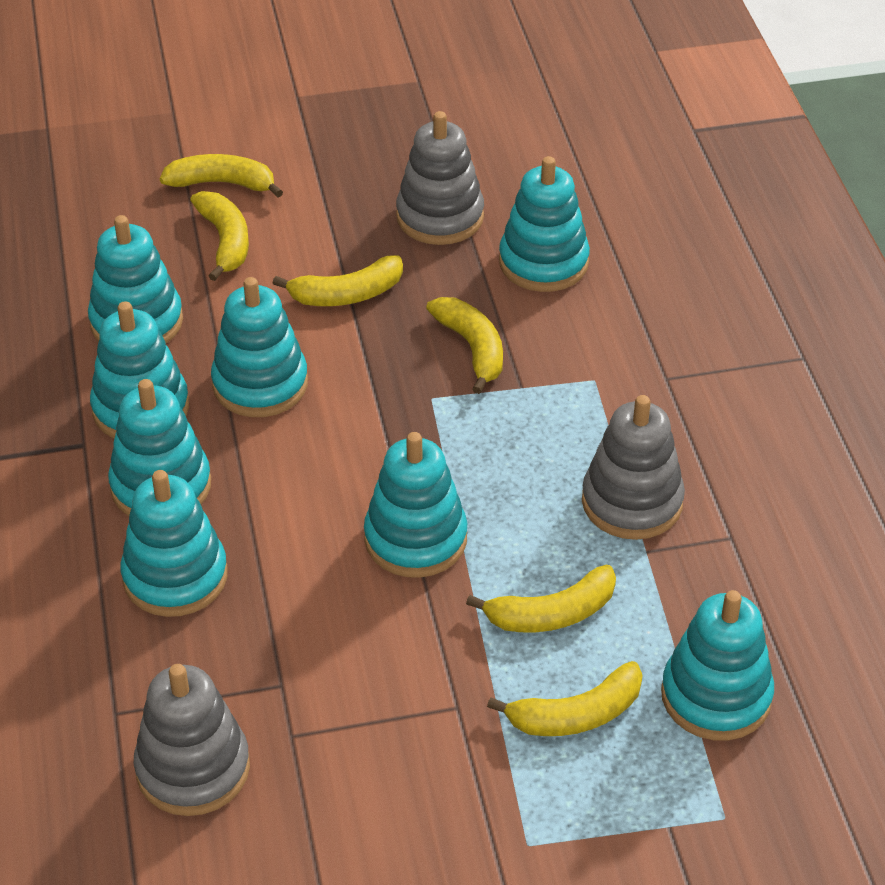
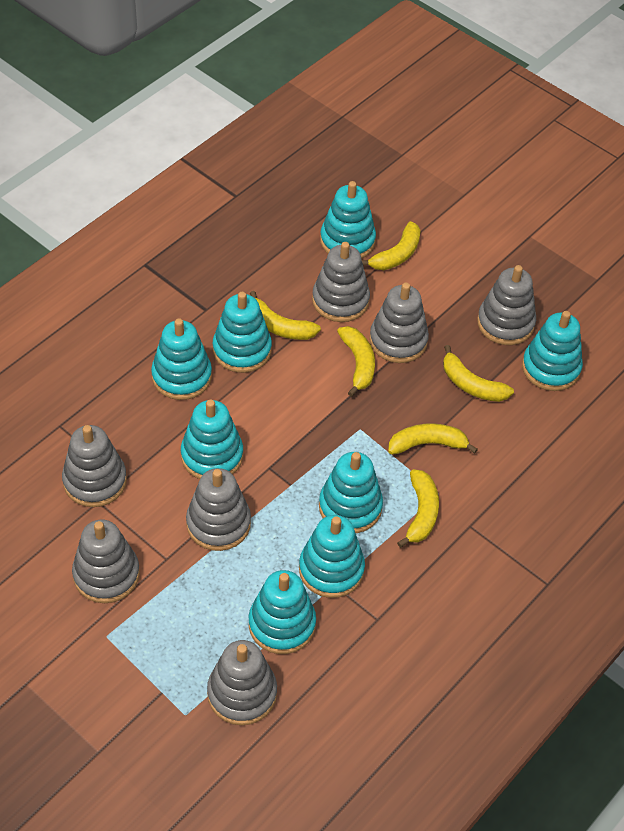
grey stacking toy: 3 -> 7

